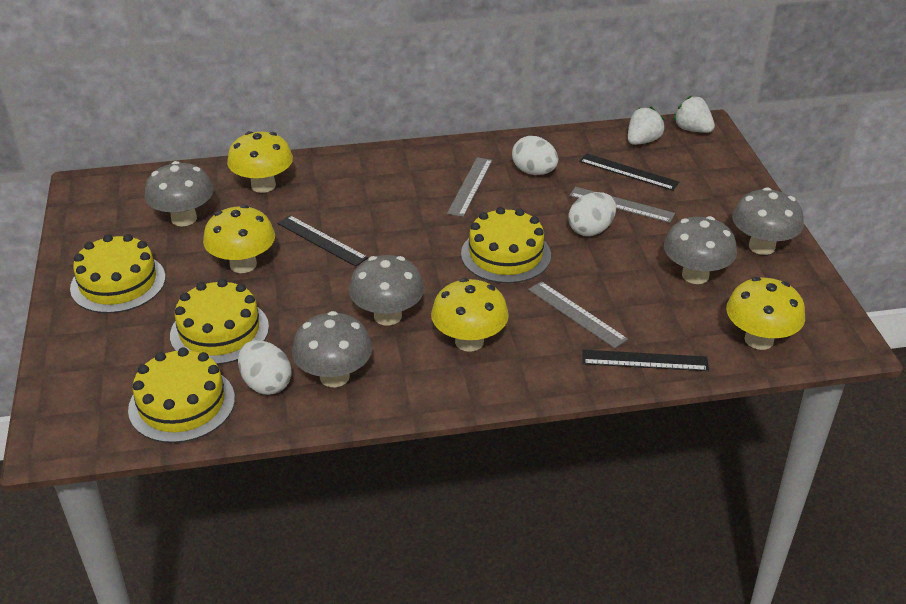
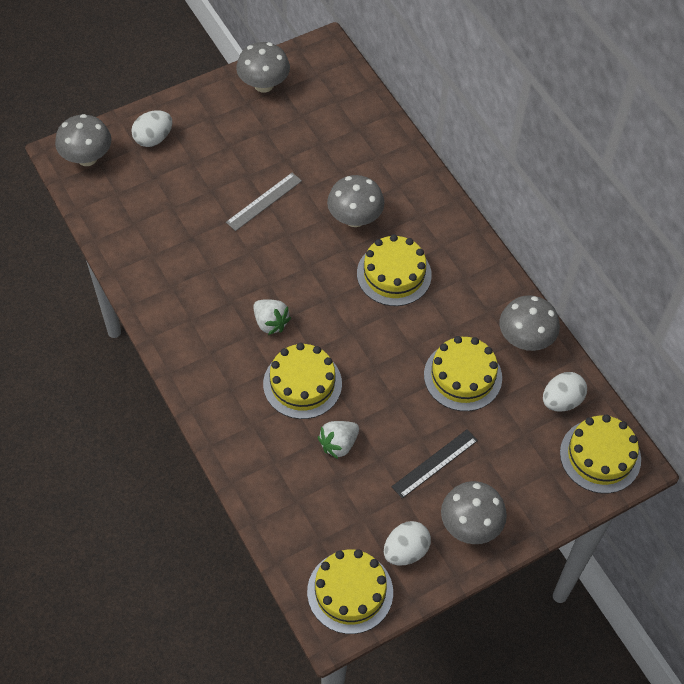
black ruler: 3 -> 1
grey ruler: 3 -> 1
yellow cake: 4 -> 5
yellow mushroom: 4 -> 0

